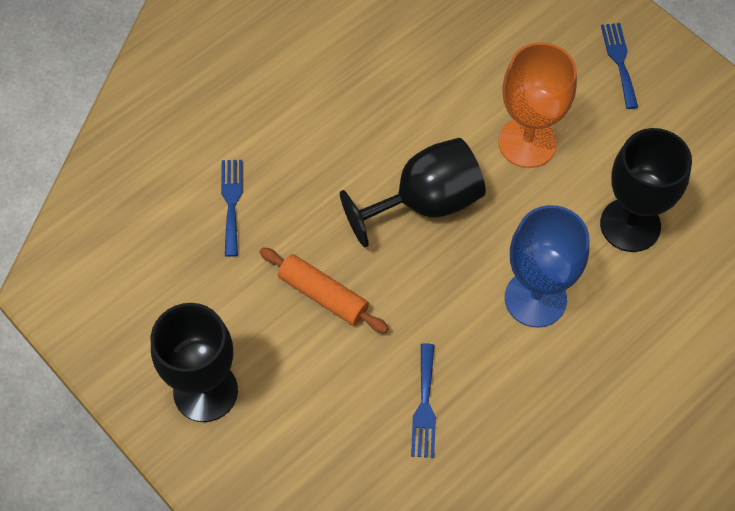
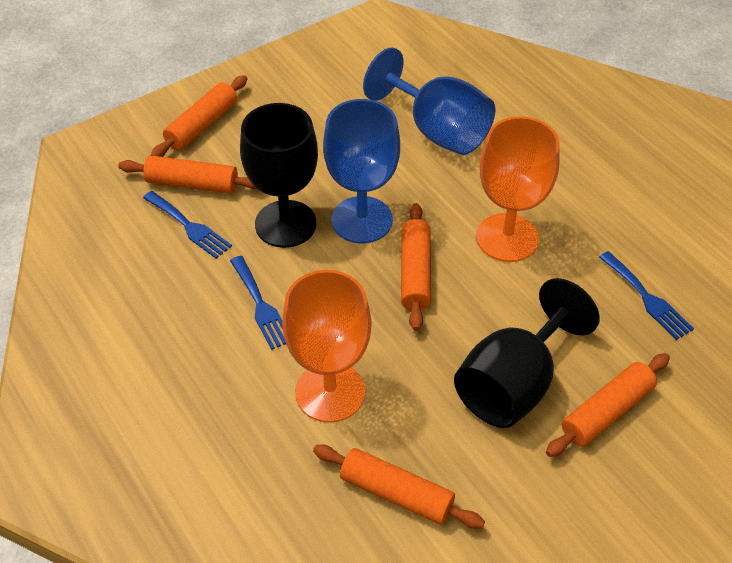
black goblet: 3 -> 2
blue goblet: 1 -> 2
orange goblet: 1 -> 2
orange rolling pin: 1 -> 5

